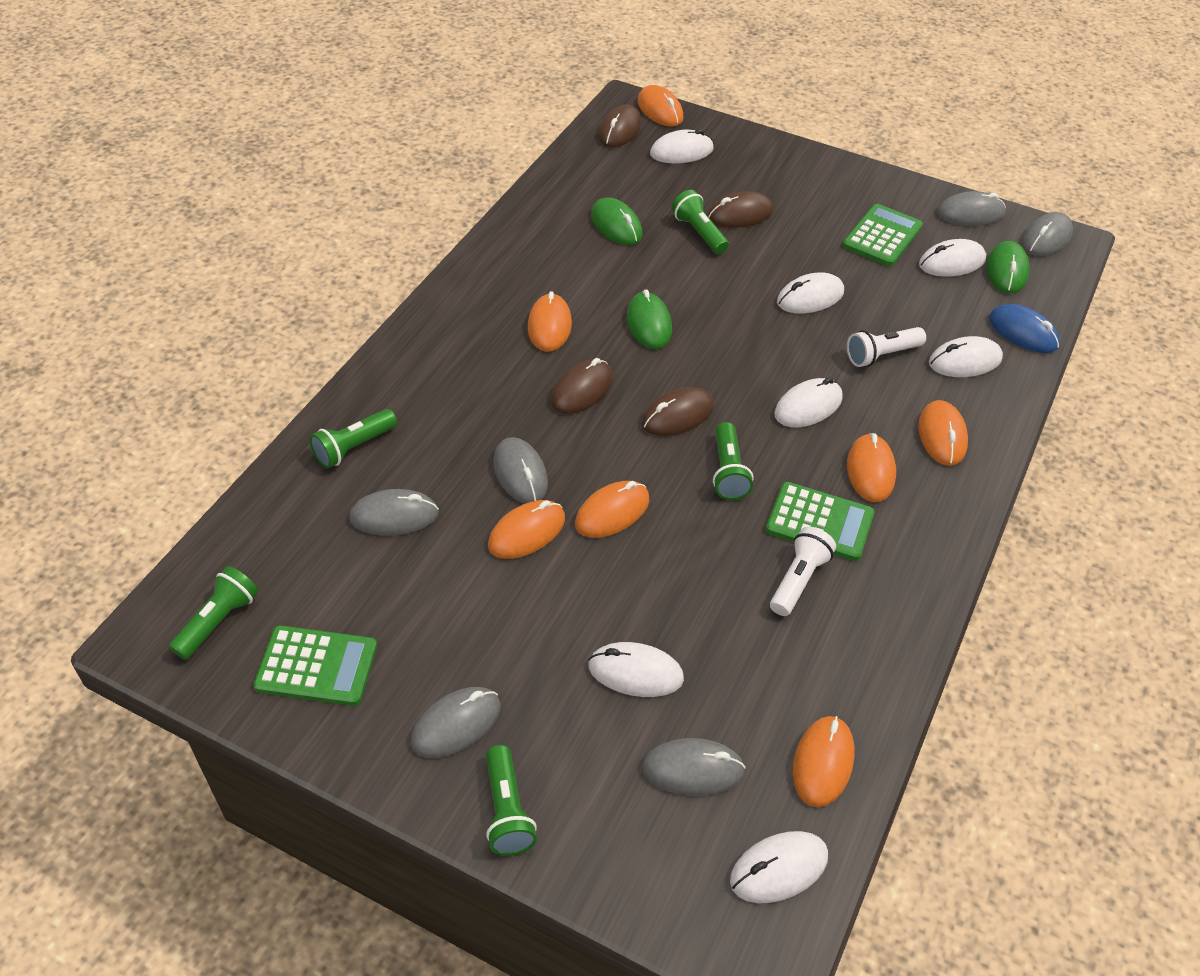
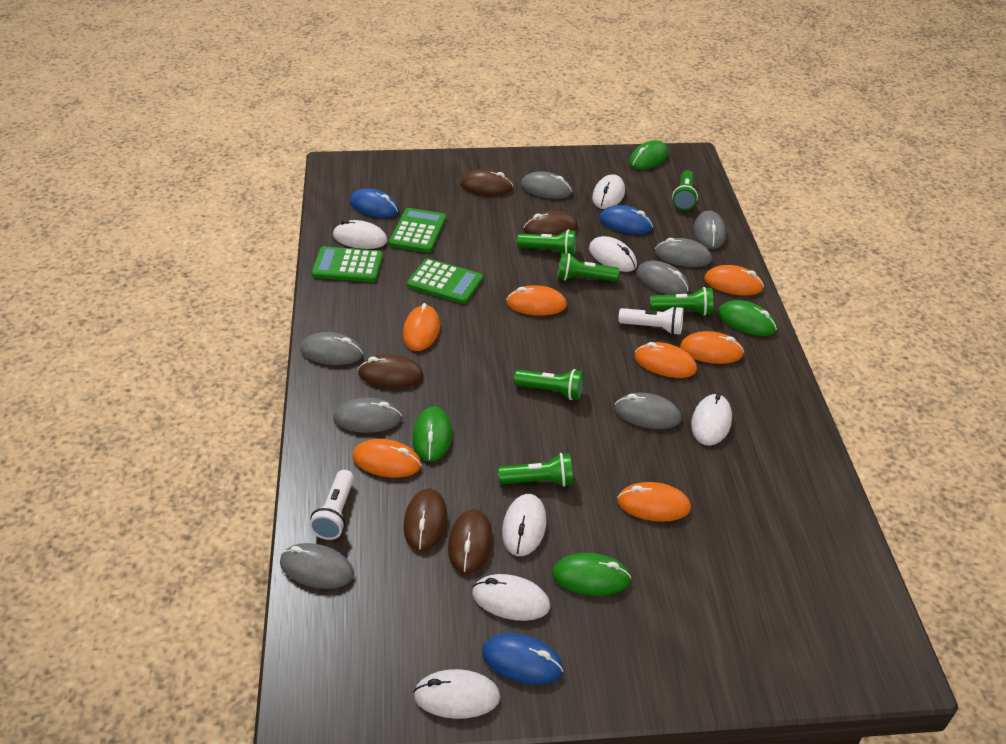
blue mouse: 1 -> 3
brown mouse: 4 -> 5
green flashlight: 5 -> 6
green mouse: 3 -> 4
grey mouse: 6 -> 8

